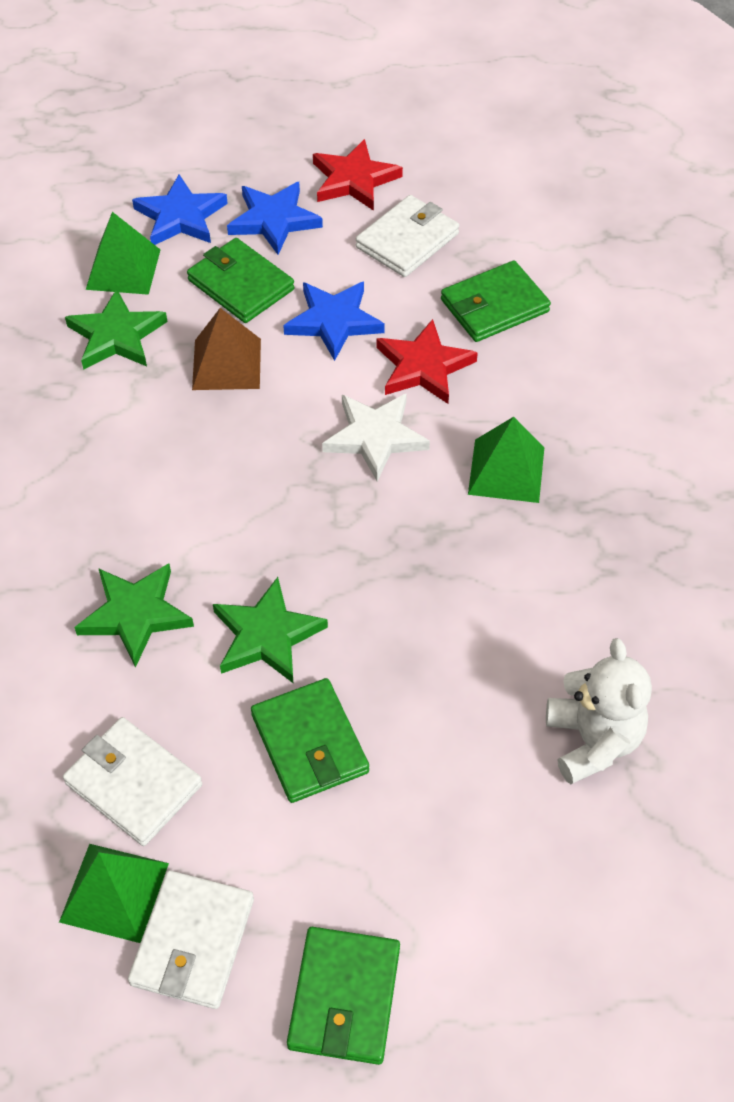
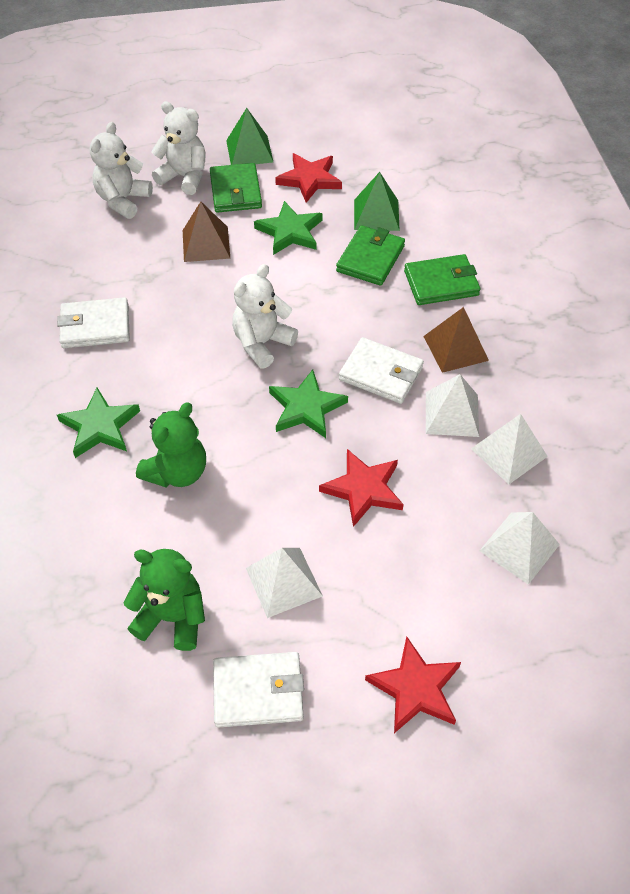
blue star: 3 -> 0
brown pyramid: 1 -> 2
green pyramid: 3 -> 2
green teddy bear: 0 -> 2
green wallet: 4 -> 3
red star: 2 -> 3
white pyramid: 0 -> 4
white star: 1 -> 0
white teddy bear: 1 -> 3

